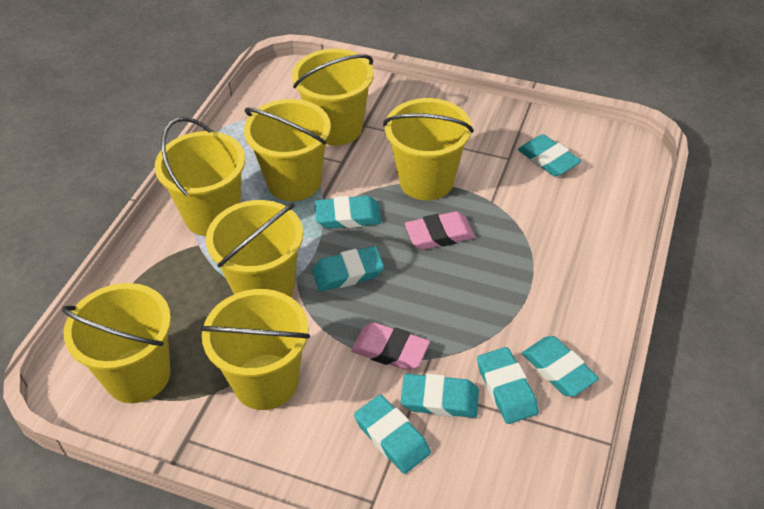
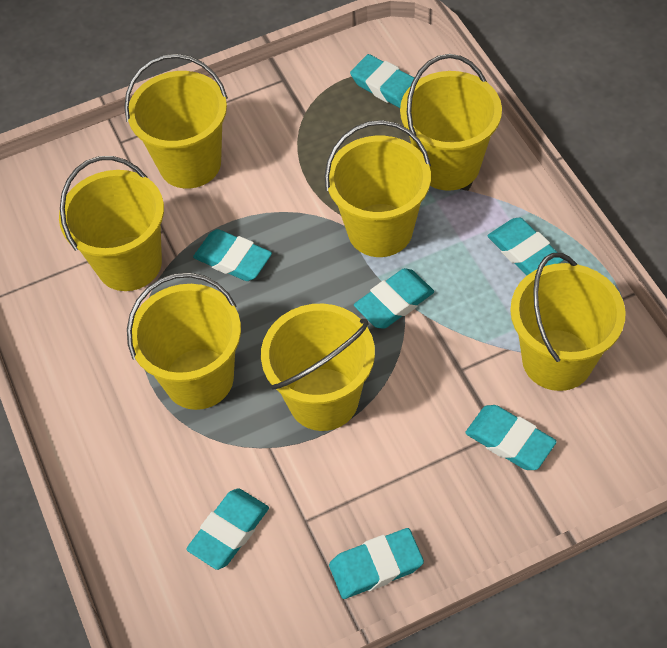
pink eraser: 2 -> 0

